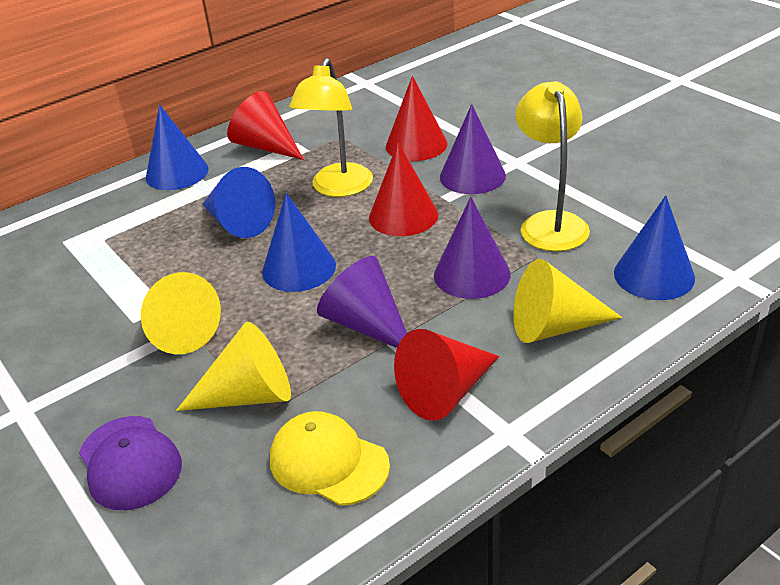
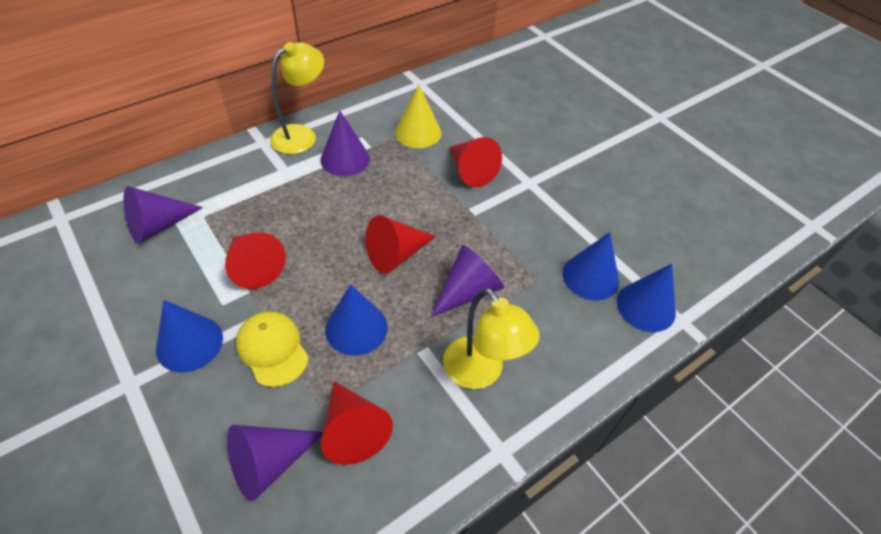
purple cap: 1 -> 0
purple cone: 3 -> 4
yellow cone: 3 -> 1

